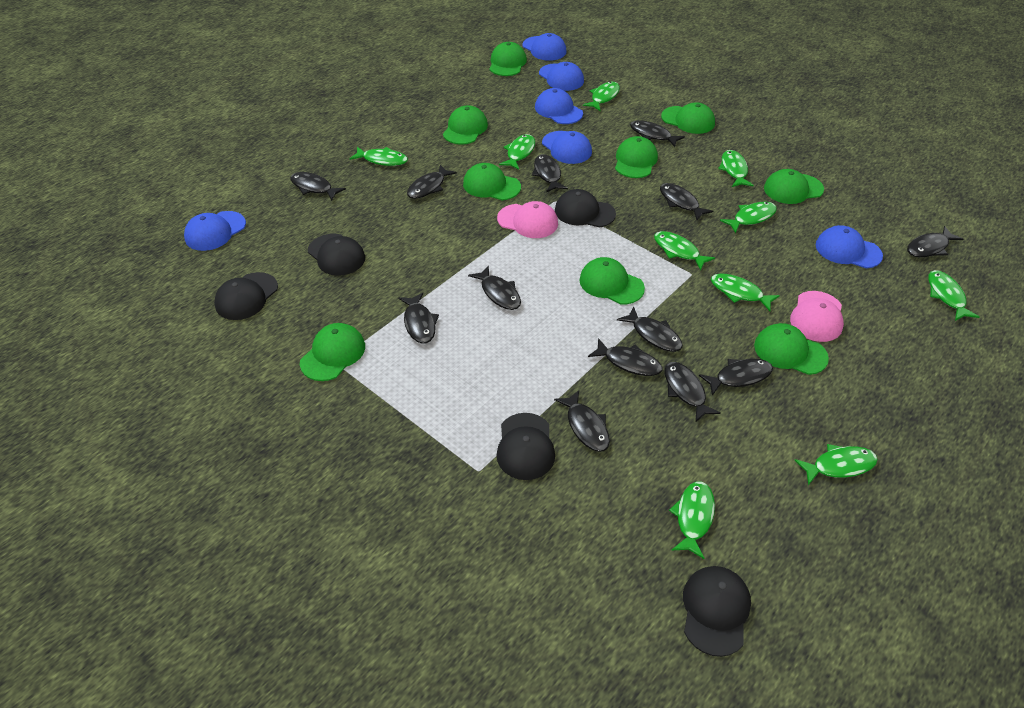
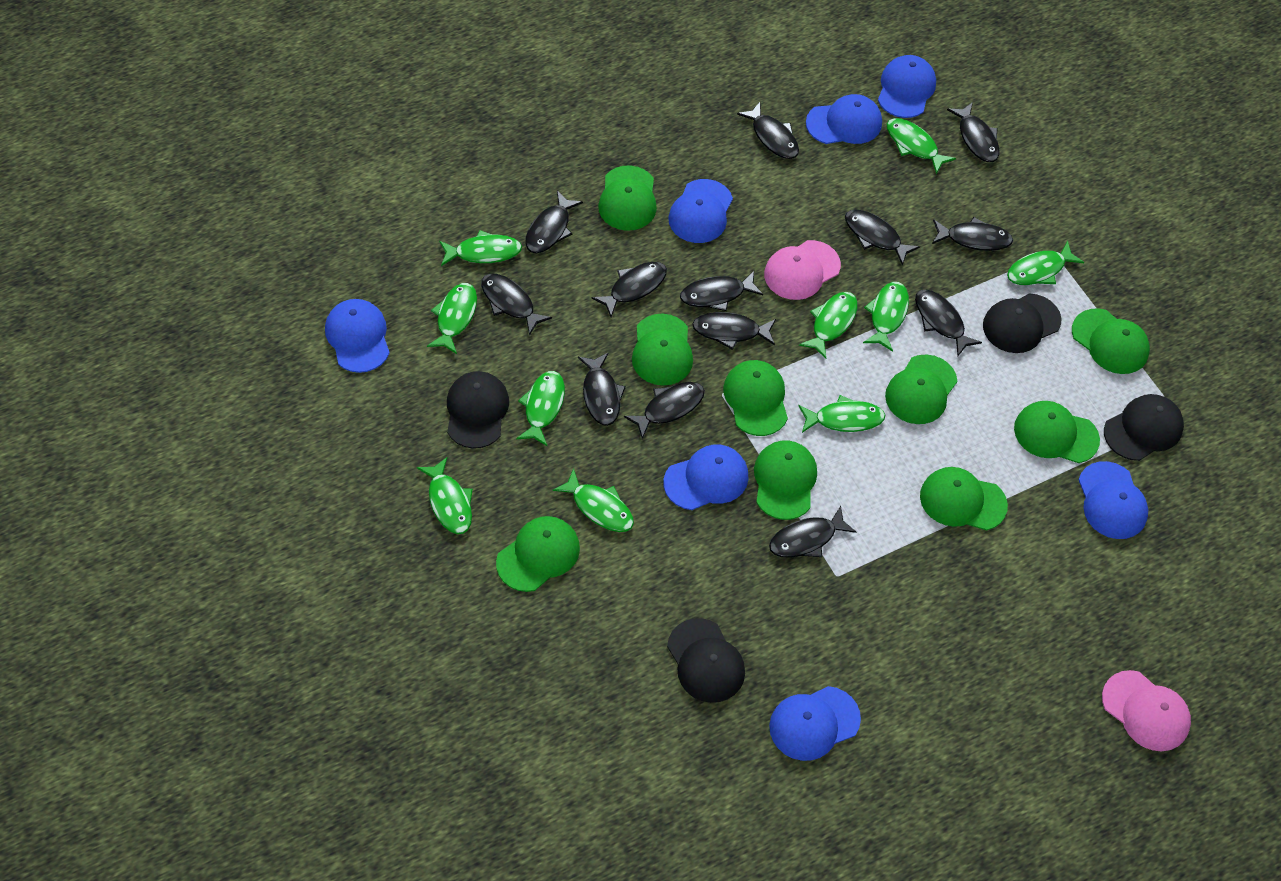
black cap: 5 -> 4
blue cap: 6 -> 7

